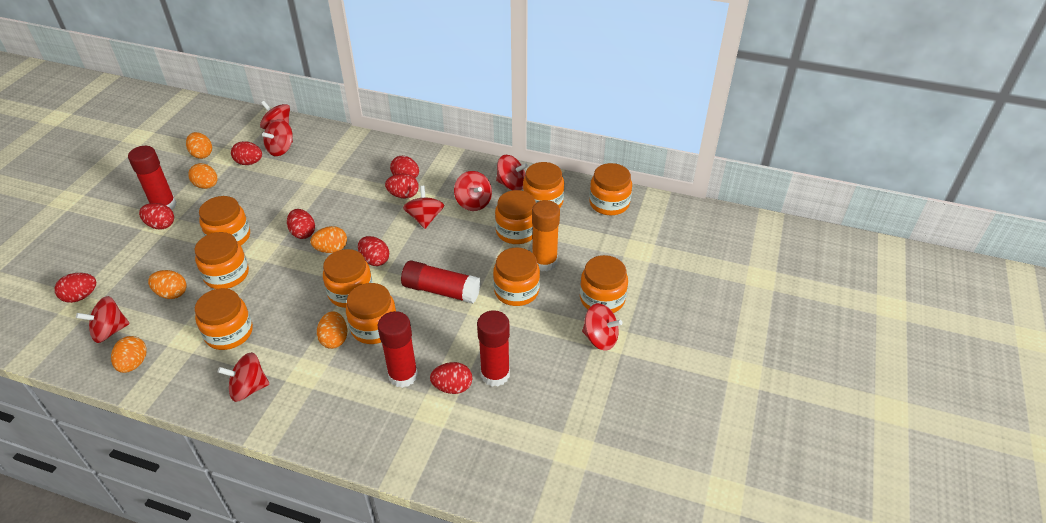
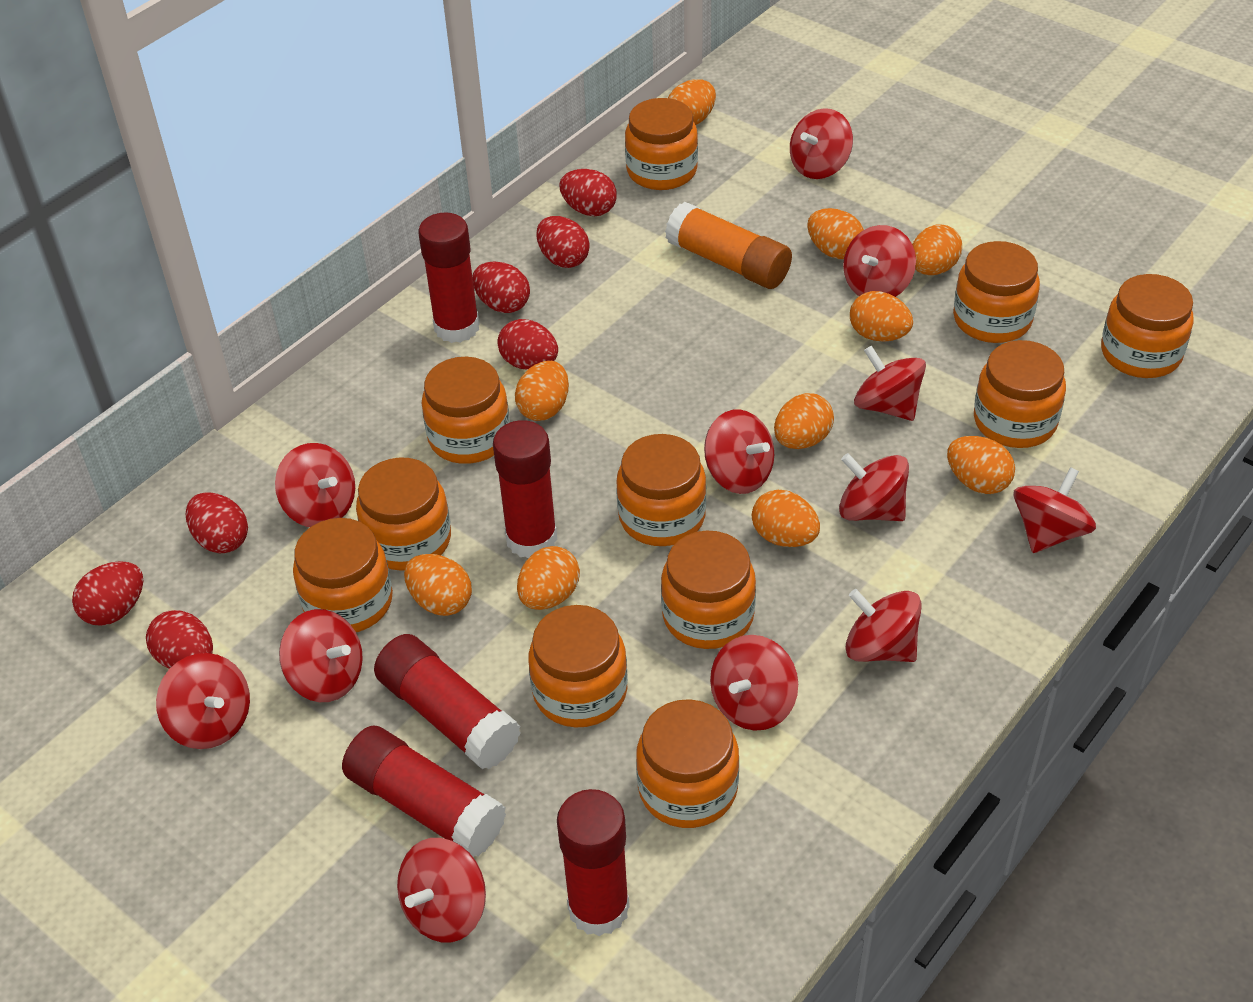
orange egg: 6 -> 10
orange jar: 10 -> 11
red egg: 8 -> 7
red glue stick: 4 -> 5
red spinning top: 8 -> 12

